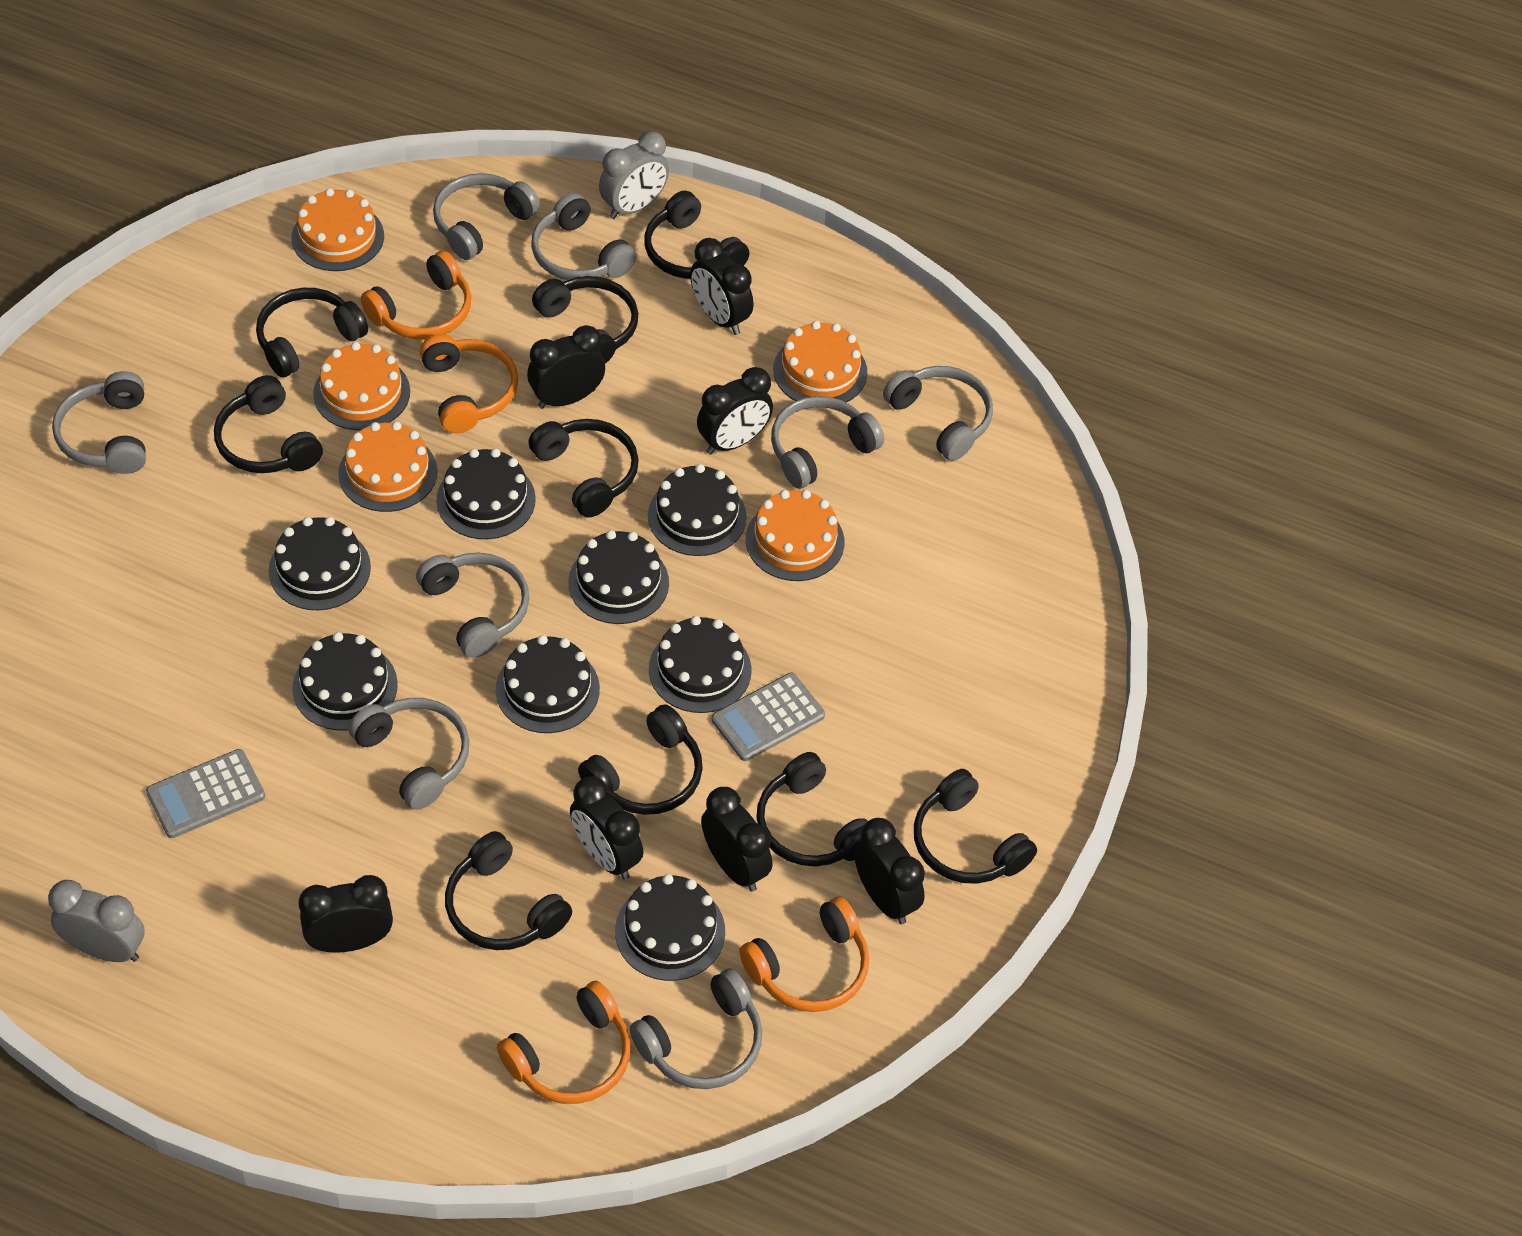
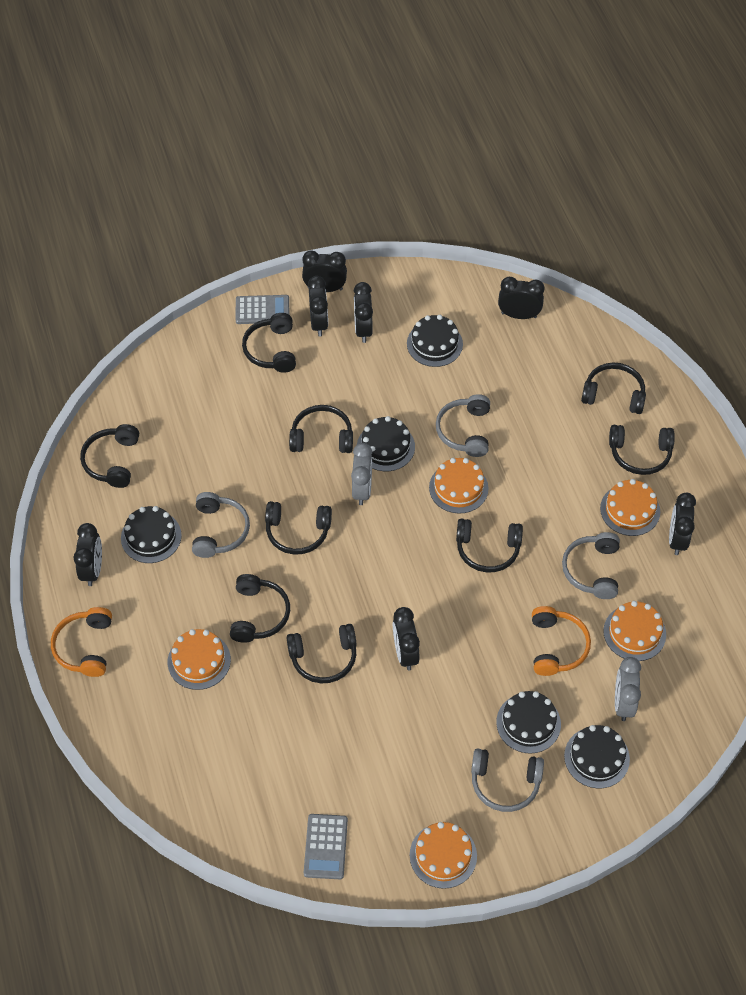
black cake: 8 -> 5
grey headphones: 8 -> 4
orange headphones: 4 -> 2

